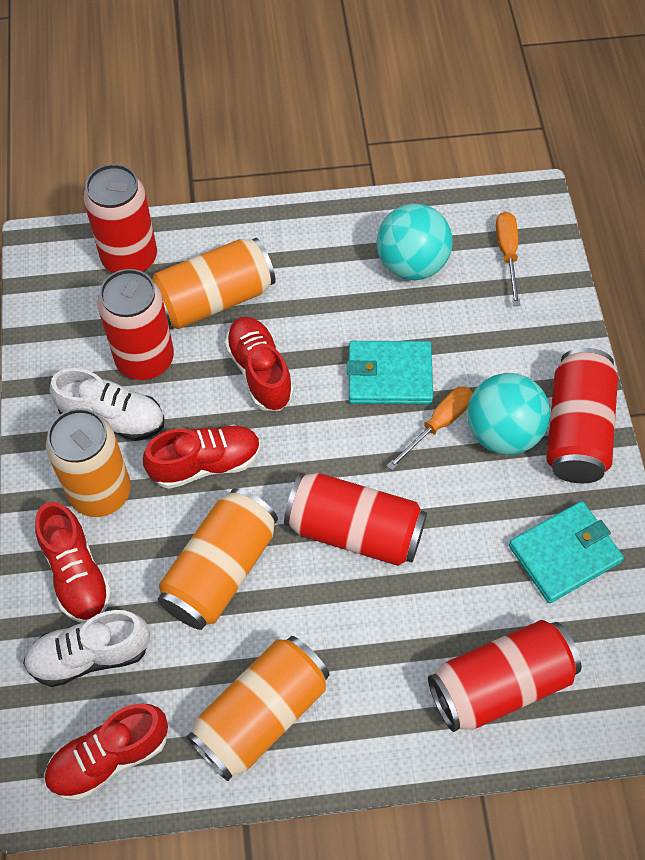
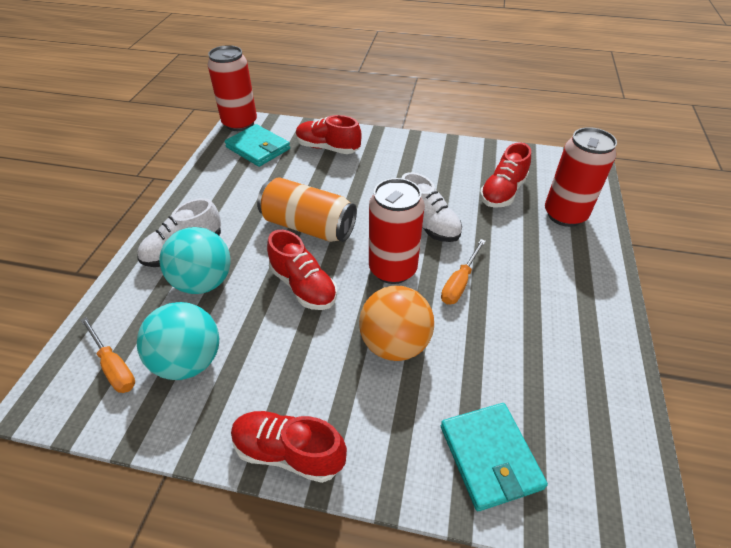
orange ball: 0 -> 1
orange can: 4 -> 1
red can: 5 -> 3

